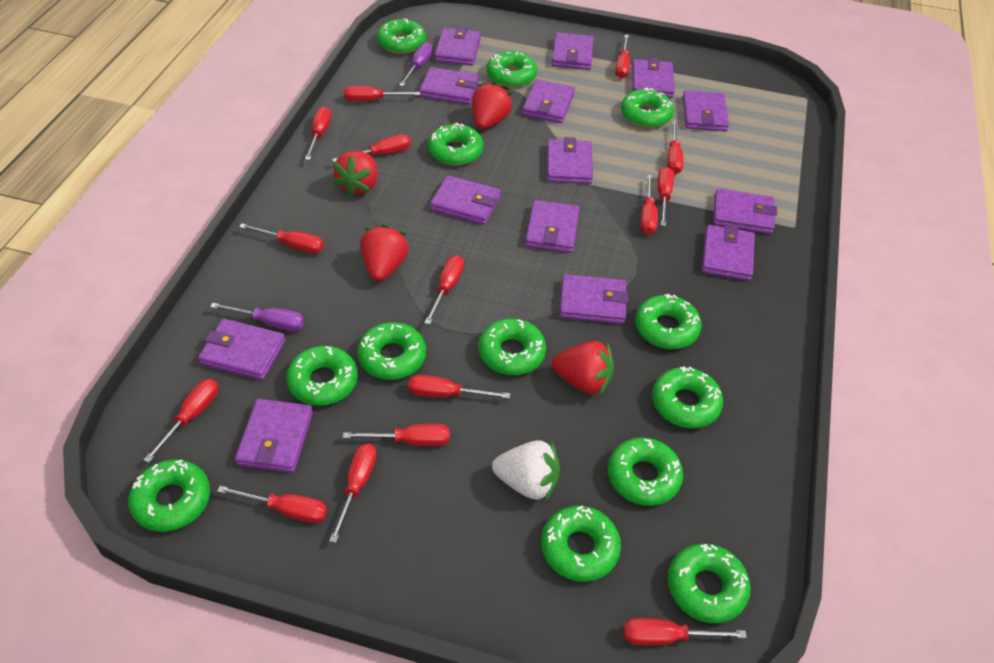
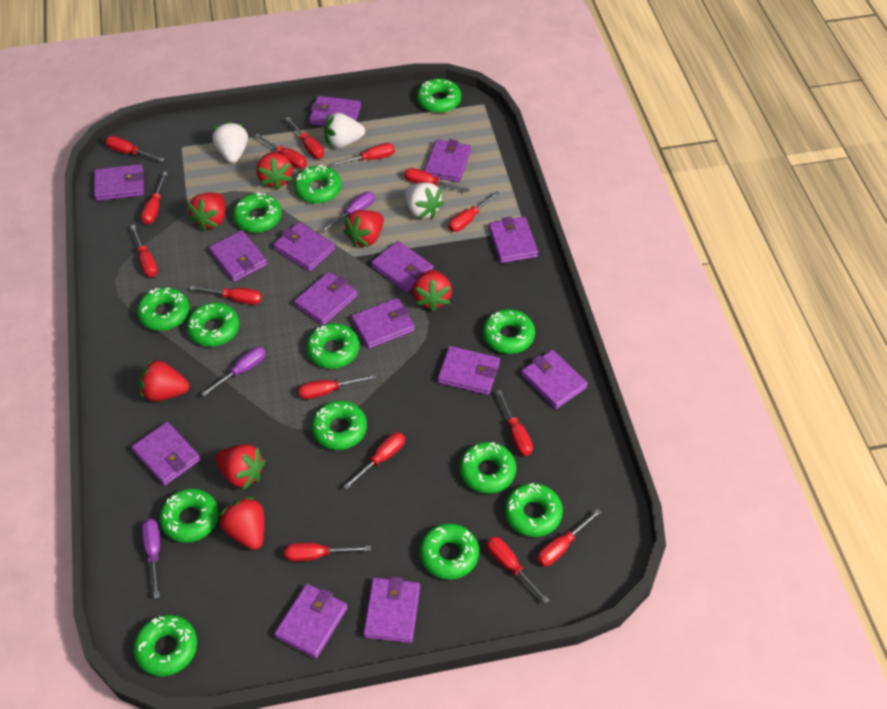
purple screwdriver: 2 -> 3
red strawberry: 4 -> 7
white strawberry: 1 -> 3

